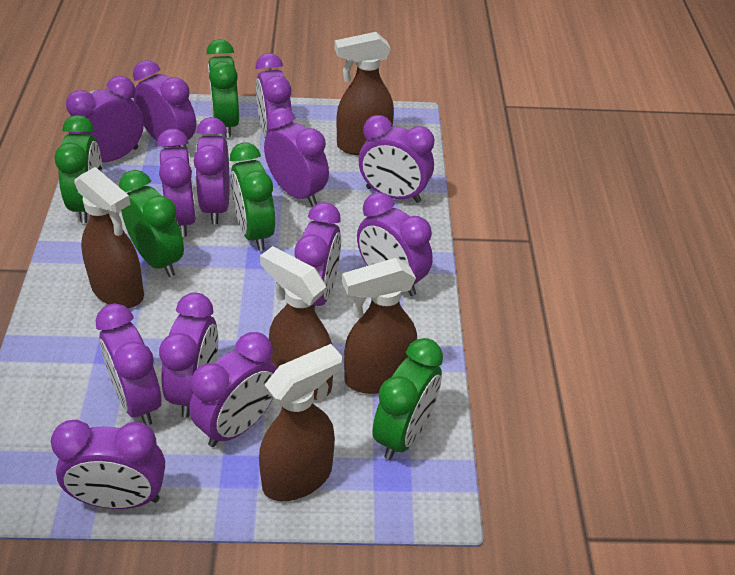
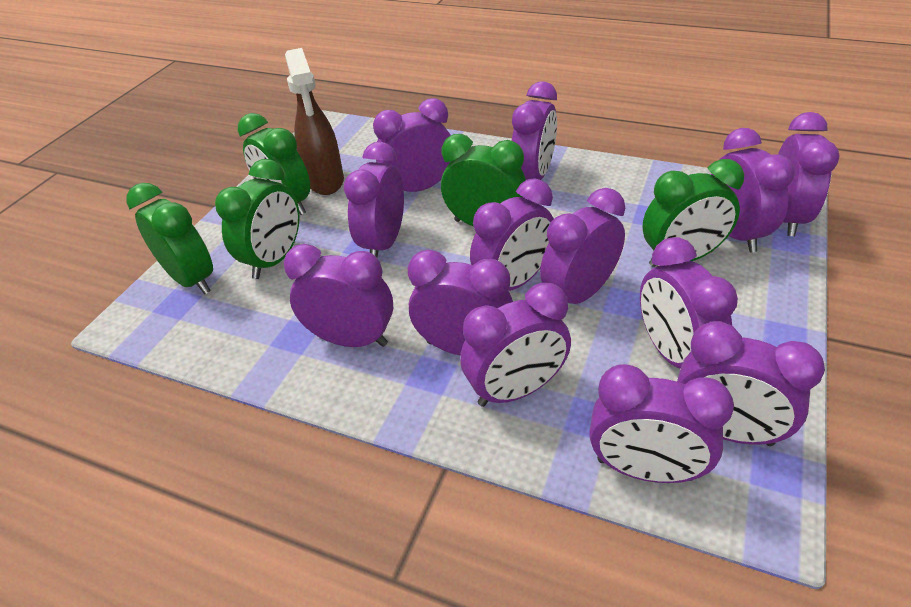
brown spray bottle: 5 -> 1

